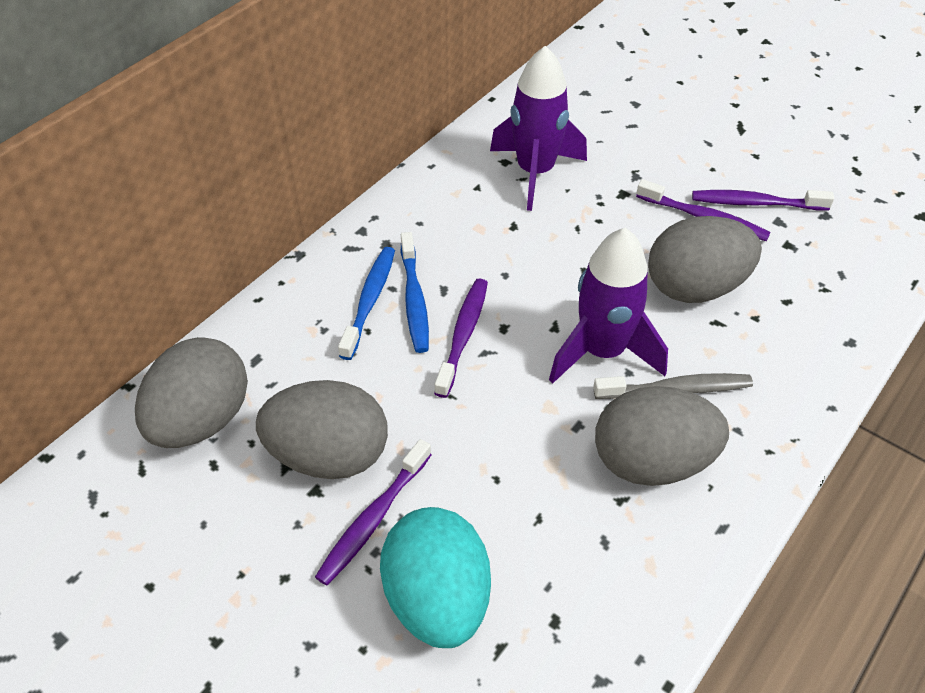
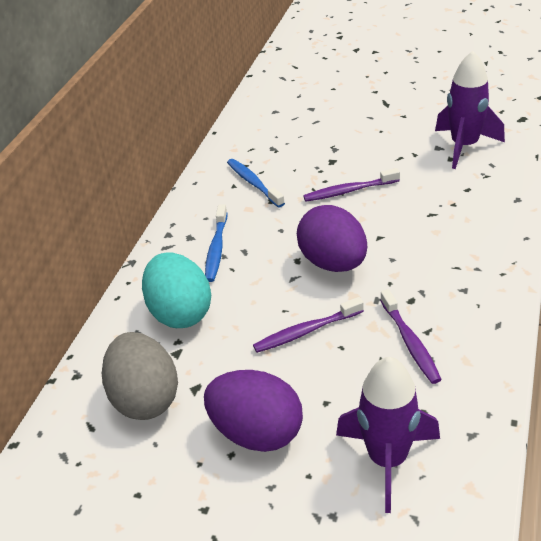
grey egg: 4 -> 1
grey toothbrush: 1 -> 0
purple egg: 0 -> 2
purple toothbrush: 4 -> 3

